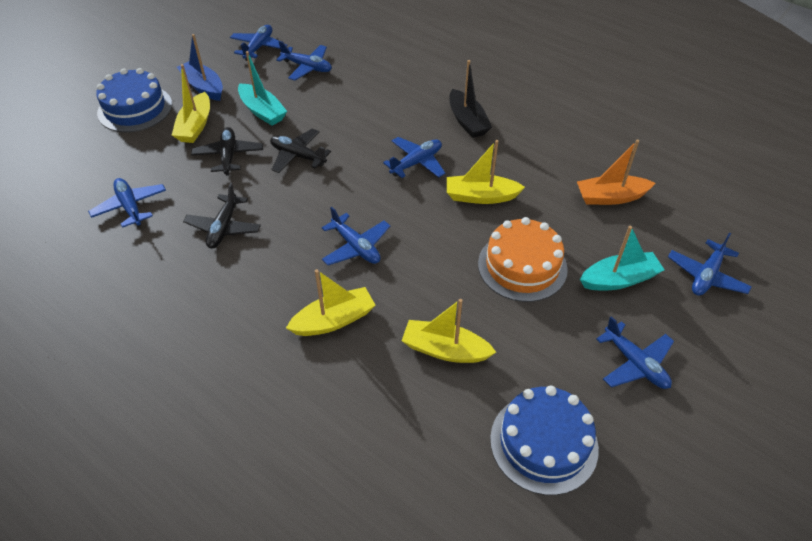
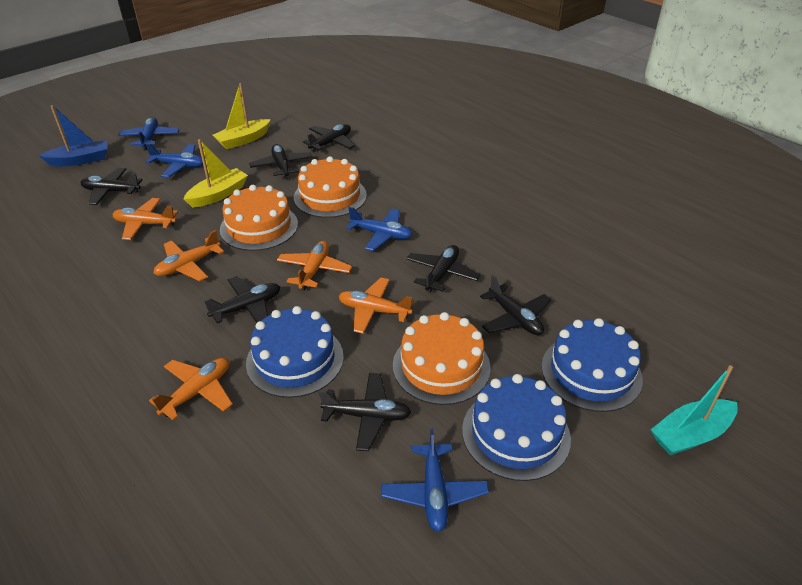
black boat: 1 -> 0
black plane: 3 -> 7
blue cake: 2 -> 3
blue plane: 7 -> 4
orange boat: 1 -> 0
orange cake: 1 -> 3
orange plane: 0 -> 5
turquoise boat: 2 -> 1
yellow boat: 4 -> 2

